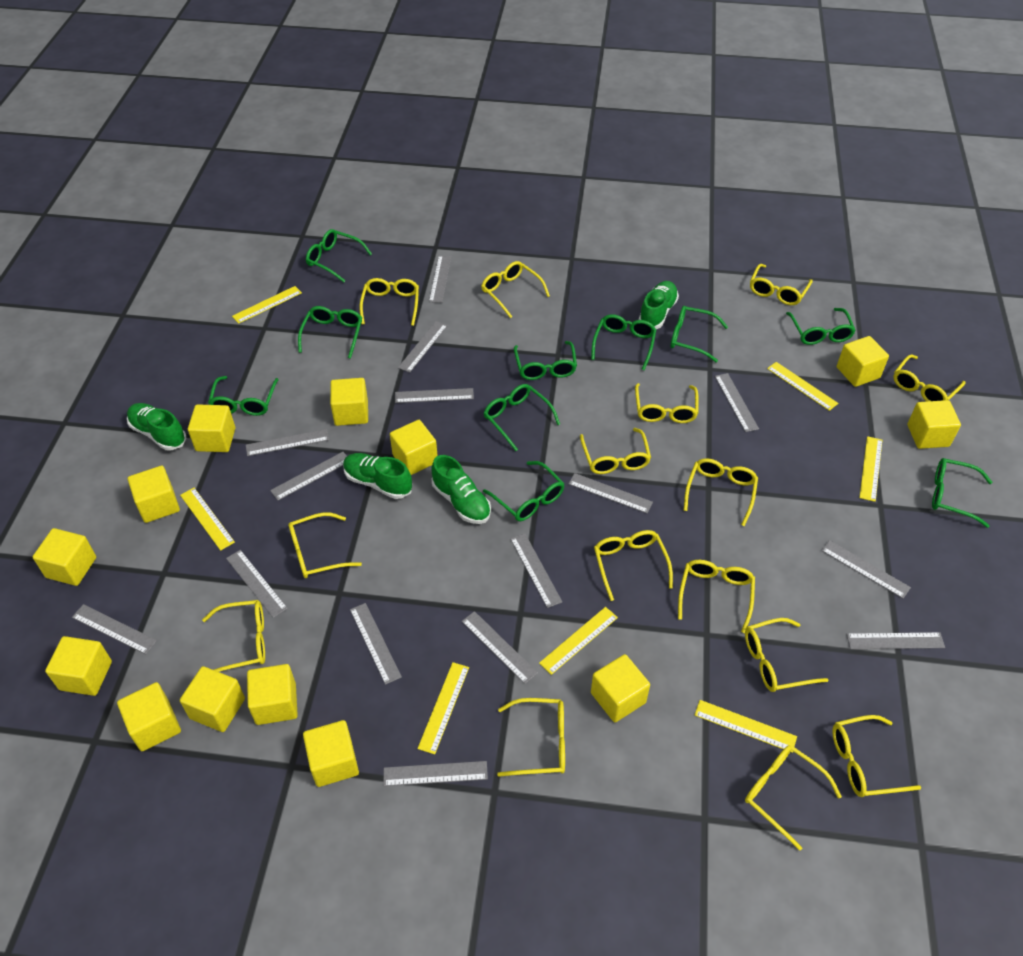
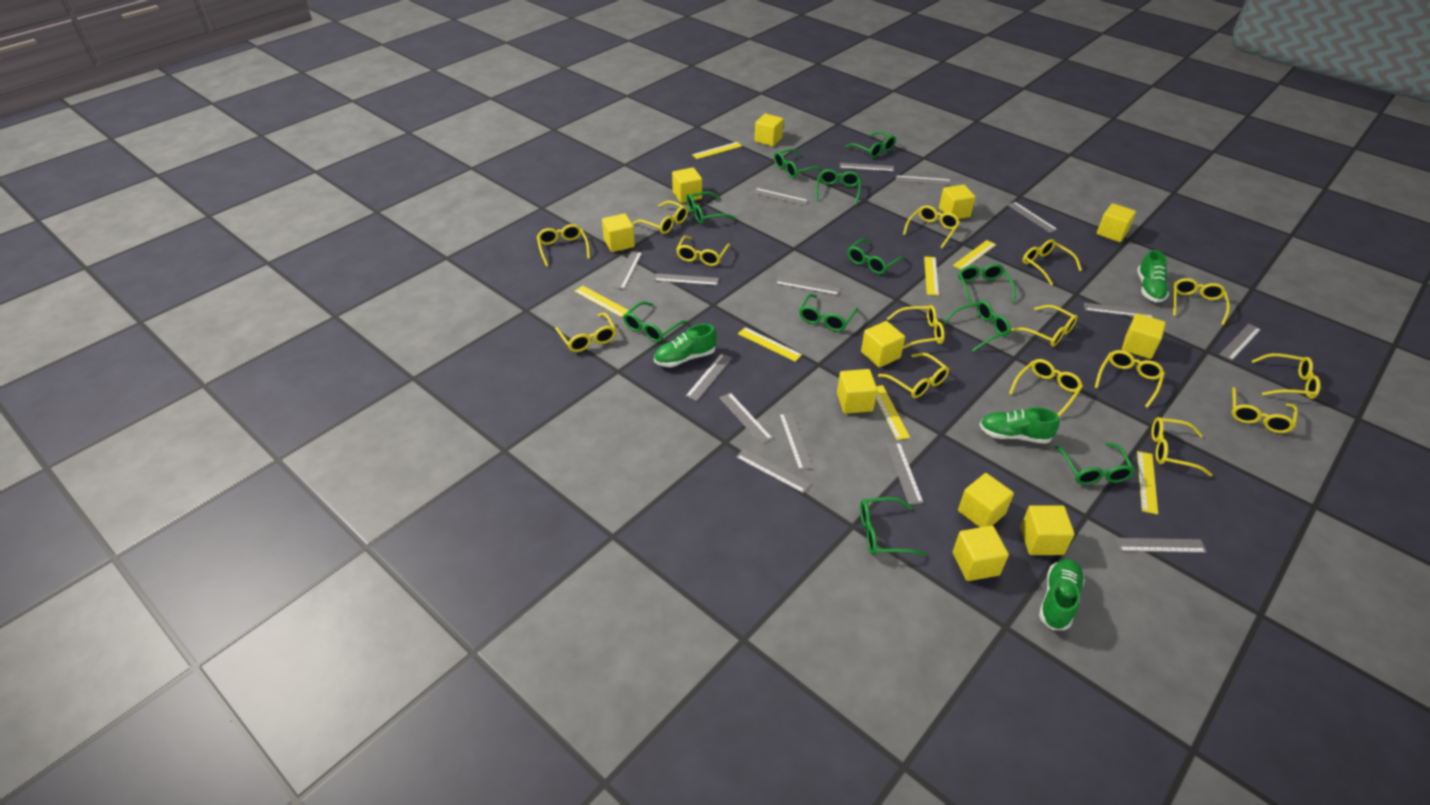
green glasses: 10 -> 11
yellow cube: 13 -> 11

